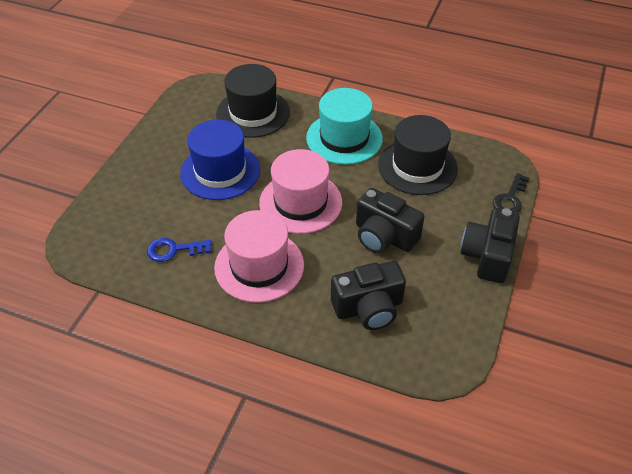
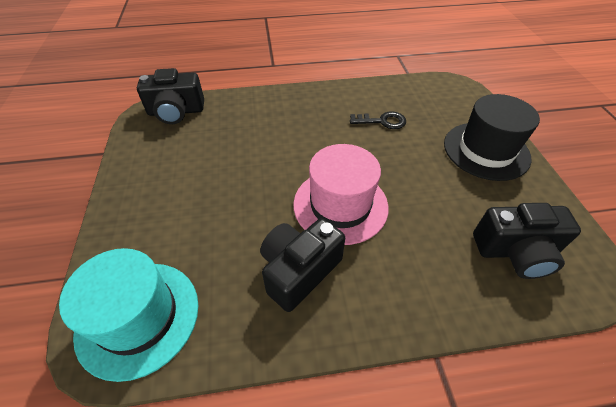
black hat: 2 -> 1
blue hat: 1 -> 0
blue key: 1 -> 0
pink hat: 2 -> 1

